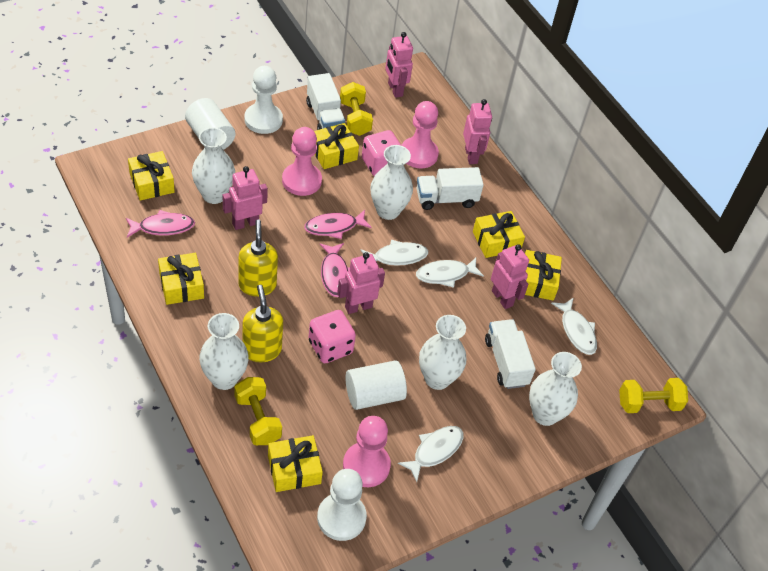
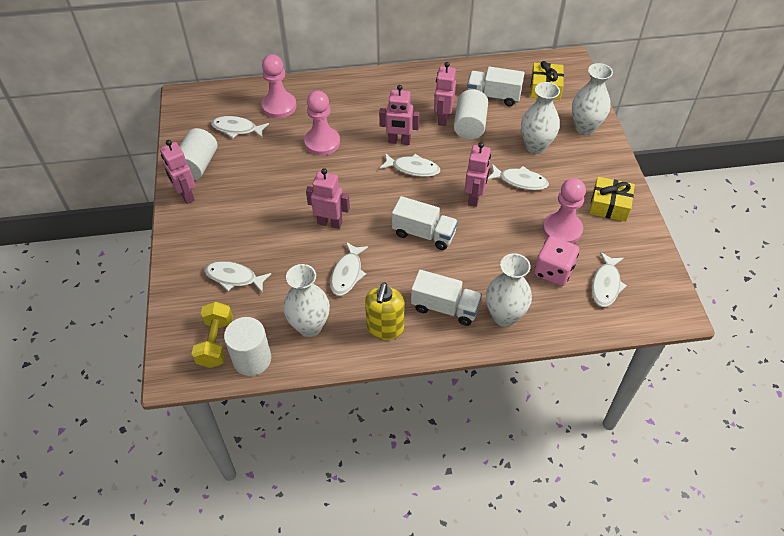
pink dice: 2 -> 1
pink fish: 3 -> 0
white cylinder: 2 -> 3
white fish: 4 -> 6
white pawn: 2 -> 0
white vase: 5 -> 4
yellow dumbbell: 3 -> 1
yellow gift: 6 -> 2
yellow soap dispenser: 2 -> 1

